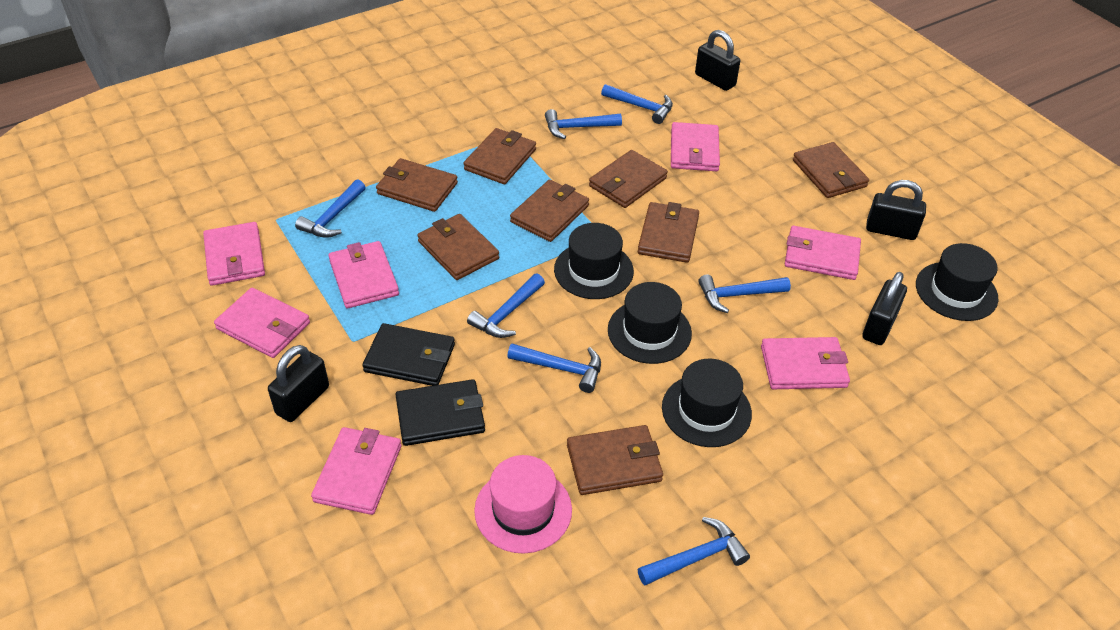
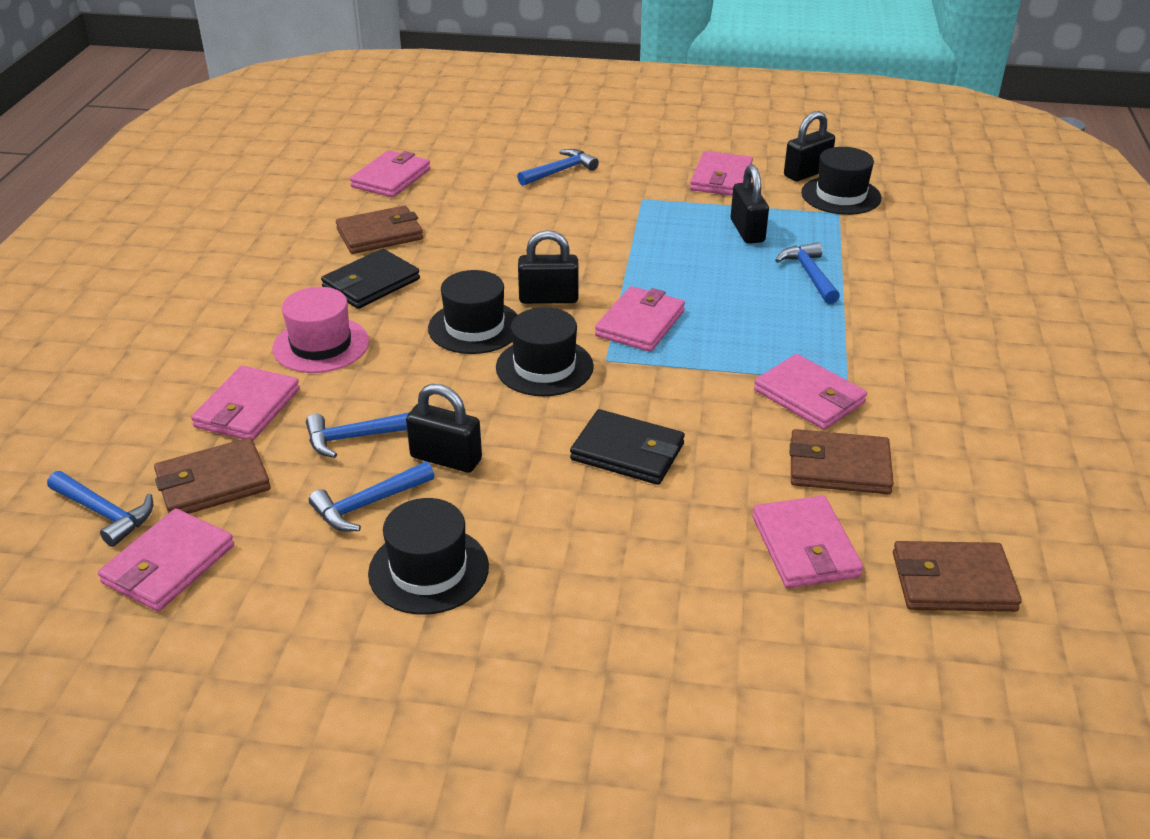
blue hammer: 7 -> 5
brown wallet: 8 -> 4

